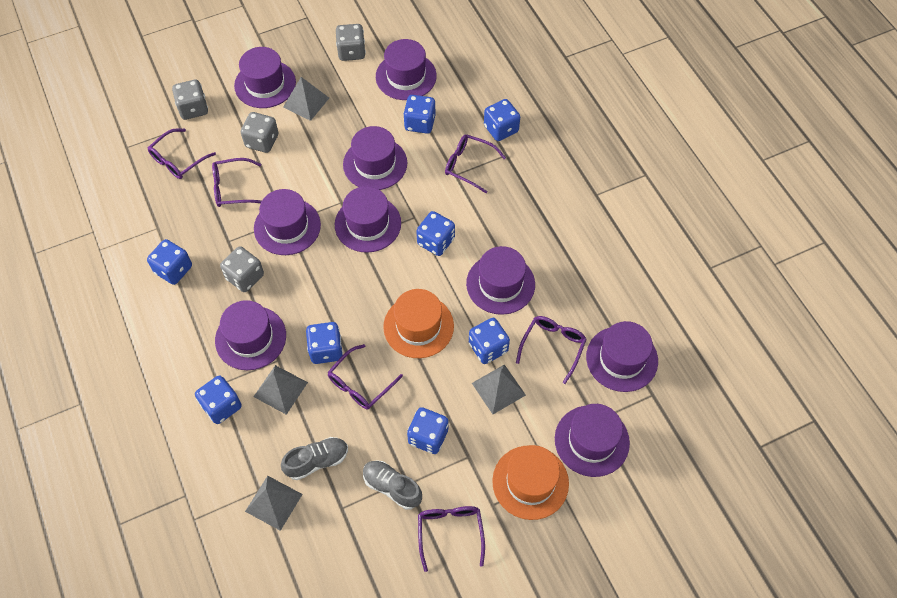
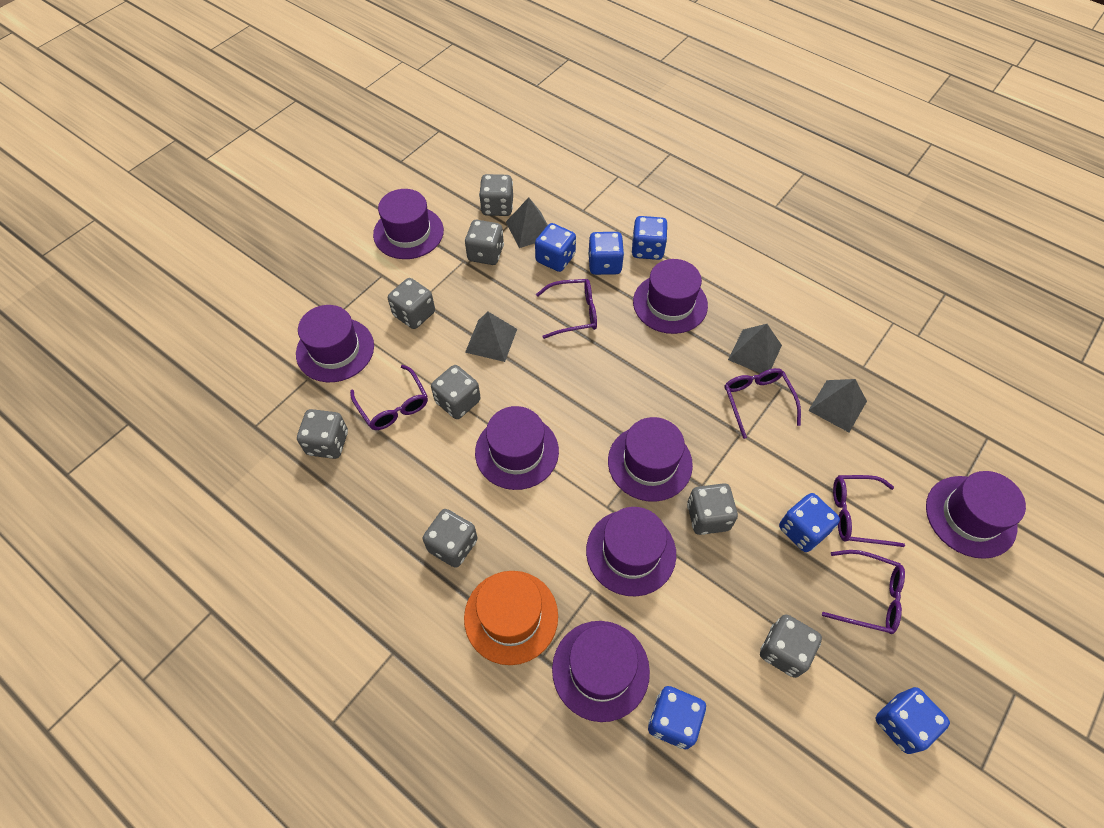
blue dice: 8 -> 6
grey dice: 4 -> 8
grey shoe: 2 -> 0
orange hat: 2 -> 1
purple glasses: 6 -> 5
purple hat: 9 -> 8

